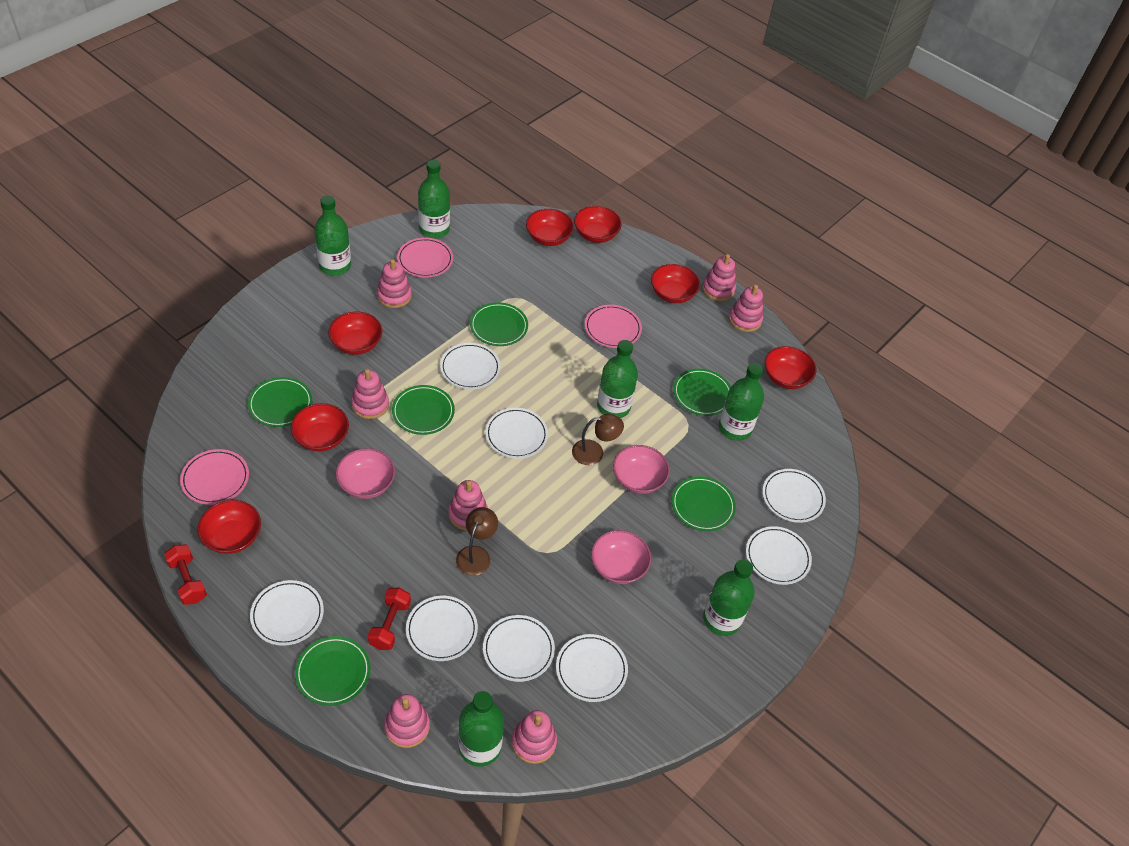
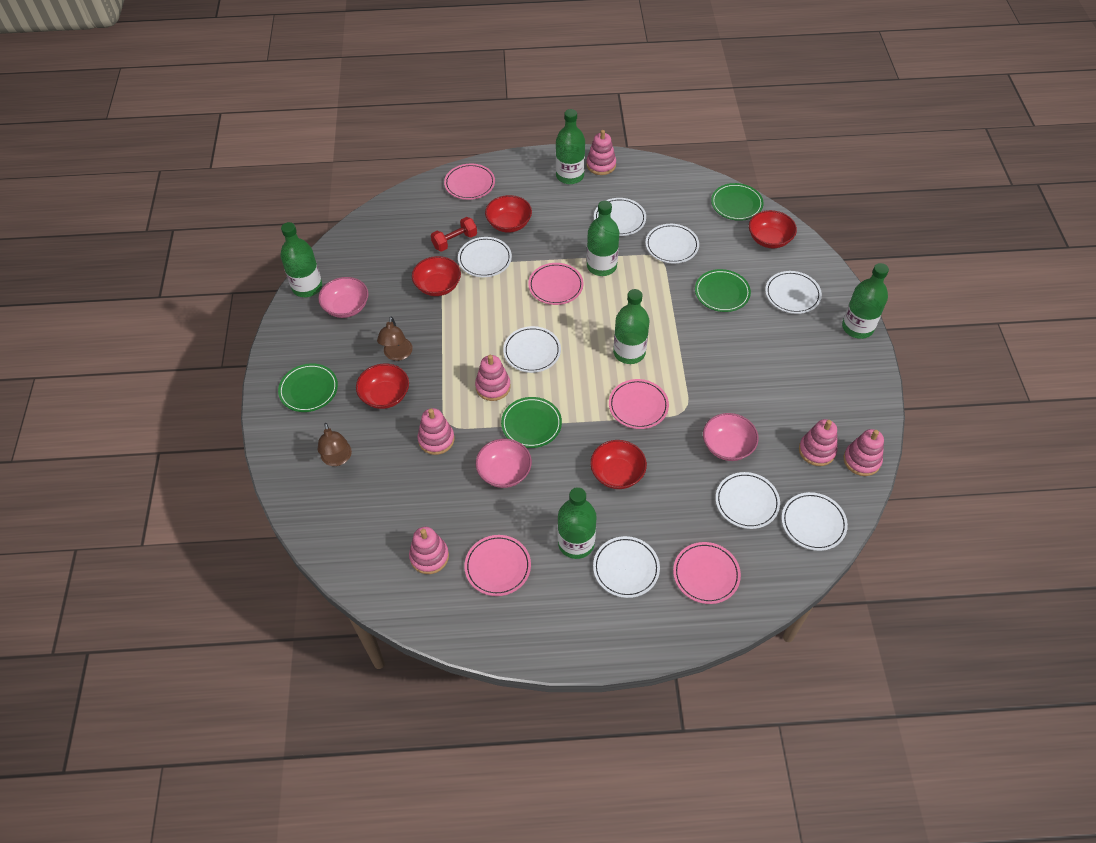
green plate: 6 -> 4
pink plate: 3 -> 5
pink stacking toy: 7 -> 6
red bowl: 7 -> 5
red dumbbell: 2 -> 1

